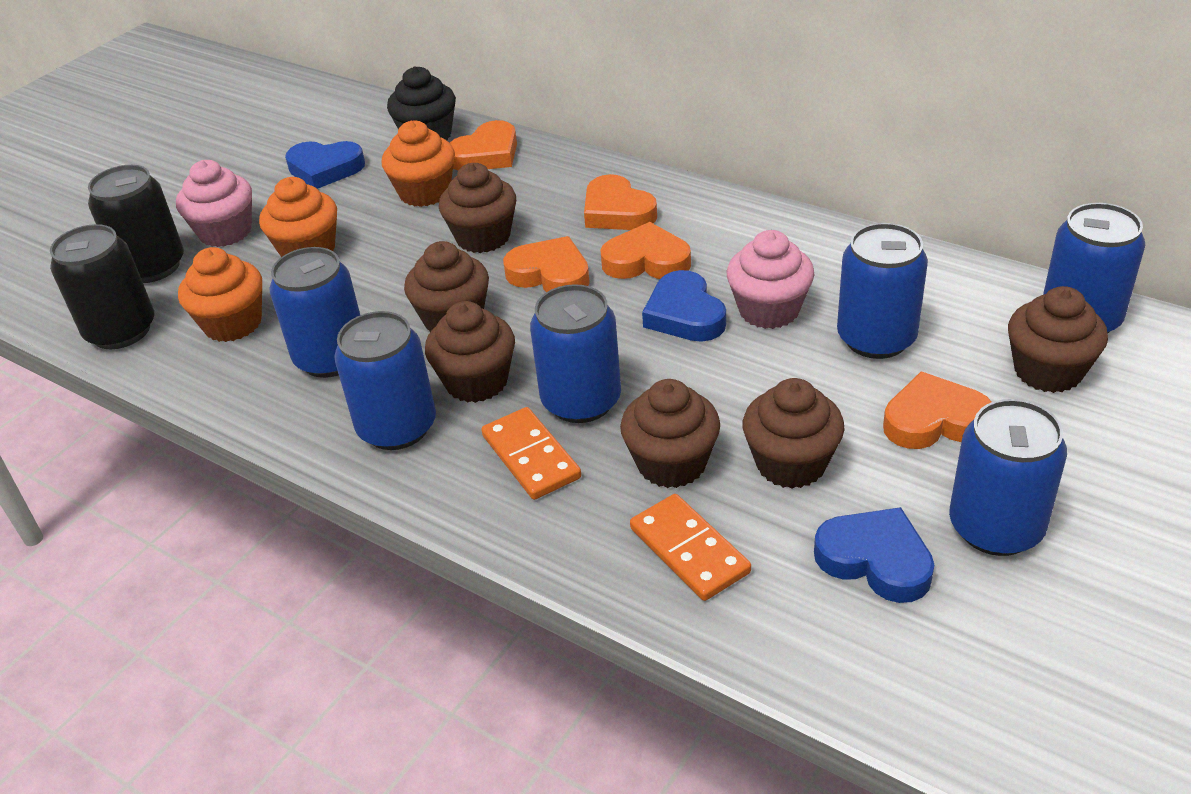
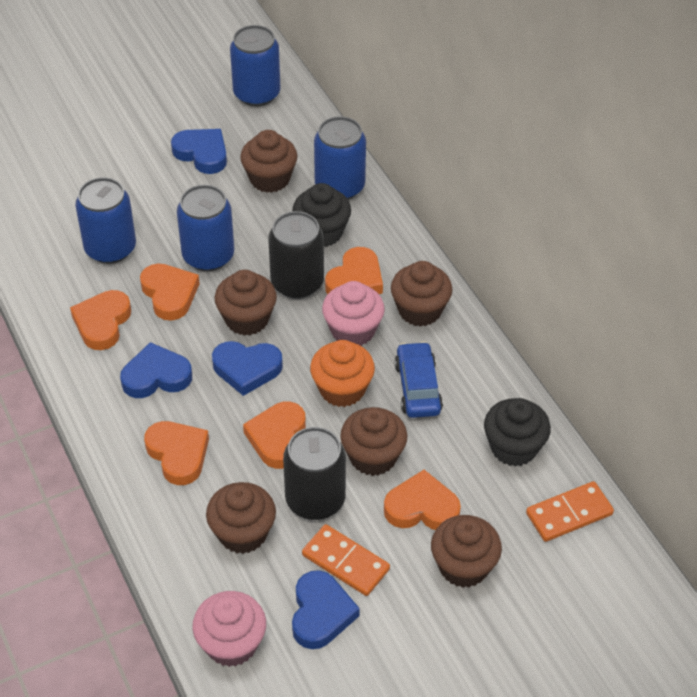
black cupcake: 1 -> 2
blue can: 6 -> 4
blue car: 0 -> 1
blue heart: 3 -> 4
orange cupcake: 3 -> 1
orange heart: 5 -> 6

